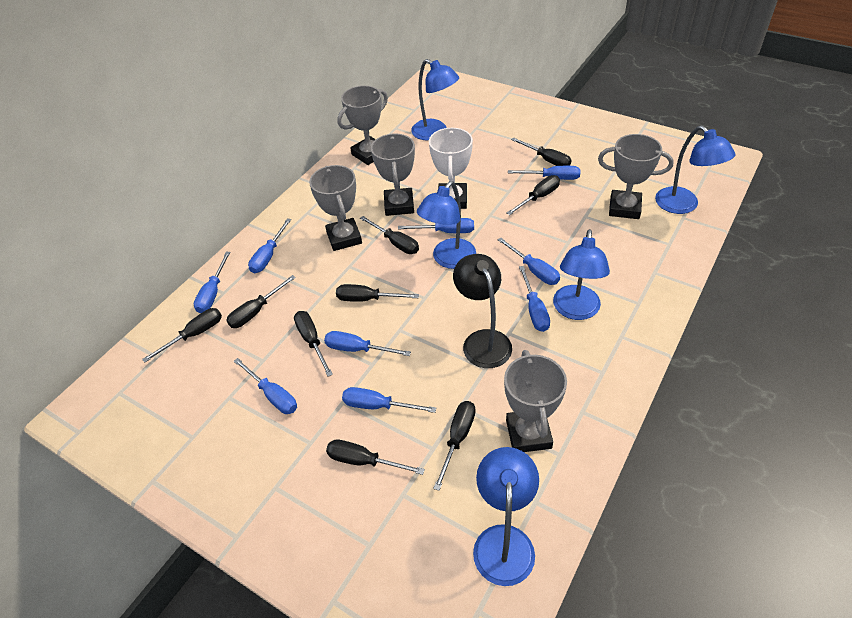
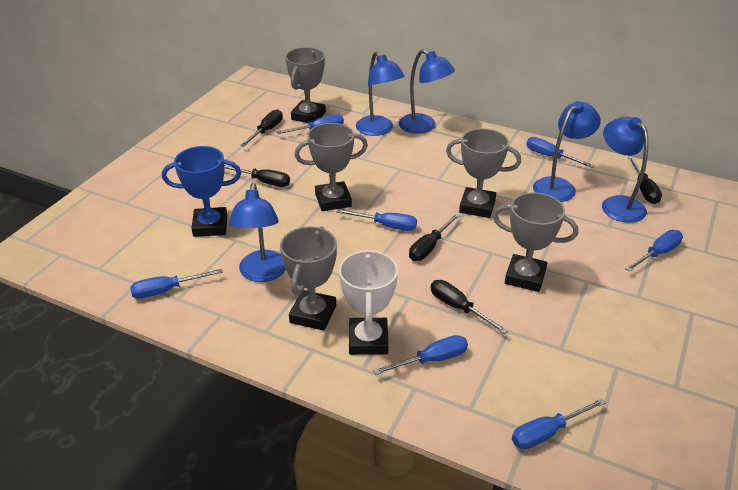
black lamp: 1 -> 0
black screwdriver: 9 -> 5
blue screwdriver: 9 -> 7
blue trophy: 0 -> 1

